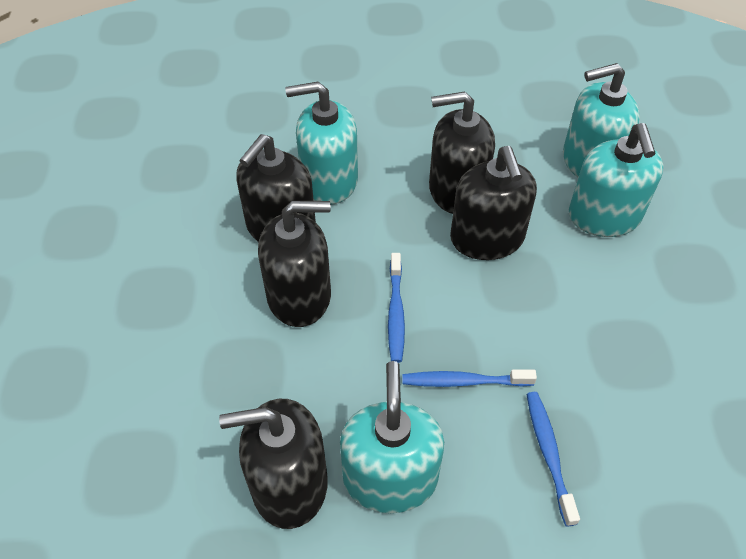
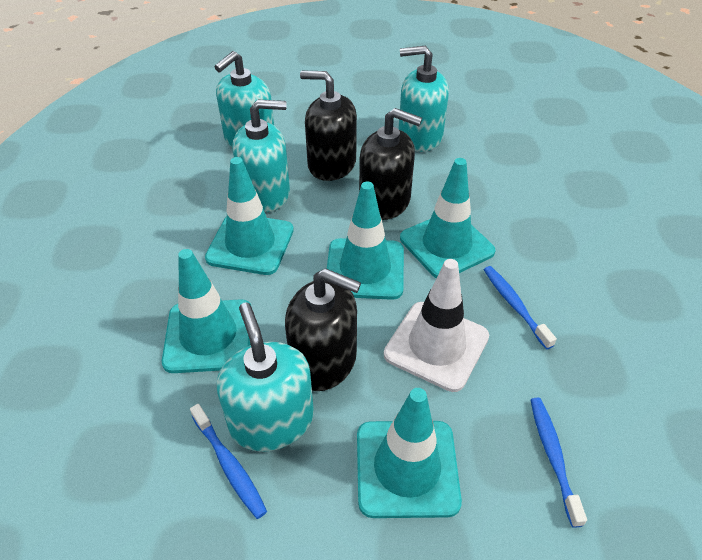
black soap dispenser: 5 -> 3
turquoise traffic cone: 0 -> 5
white traffic cone: 0 -> 1

